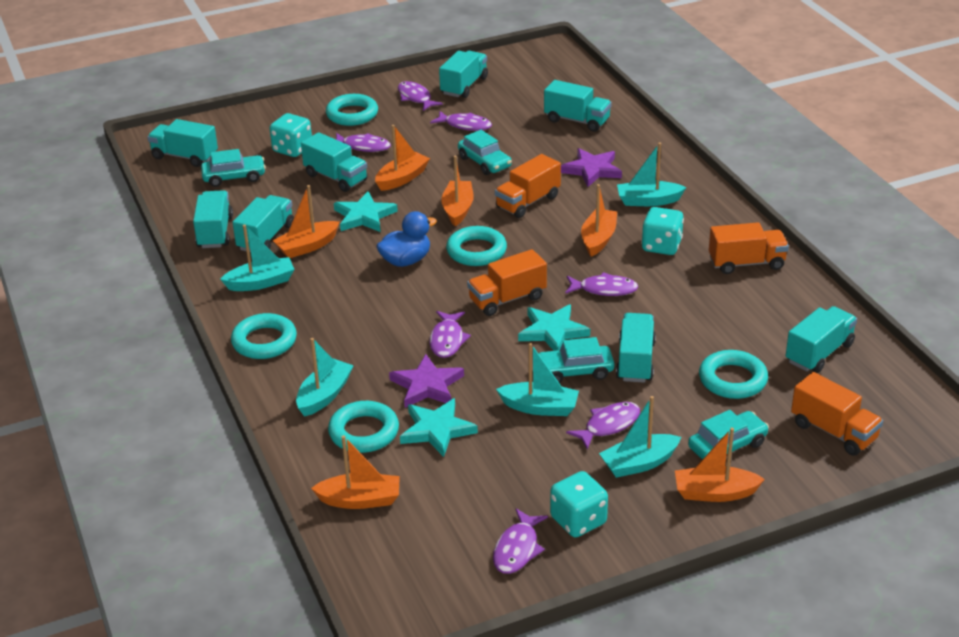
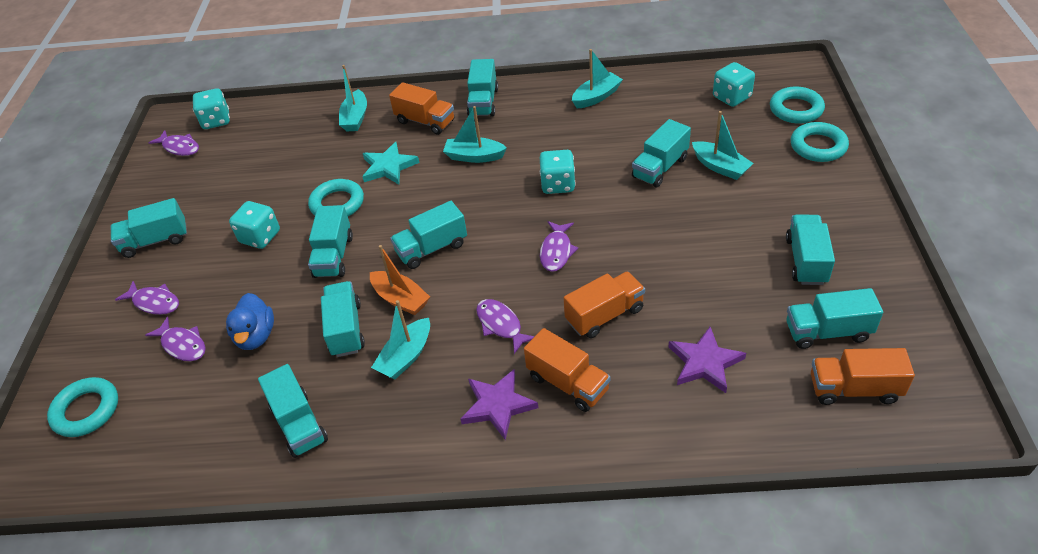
orange boat: 6 -> 1
purple fish: 7 -> 5
turquoise car: 4 -> 0
turquoise dice: 3 -> 4
turquoise ring: 5 -> 4
turquoise star: 3 -> 1
turquoise truck: 8 -> 9

